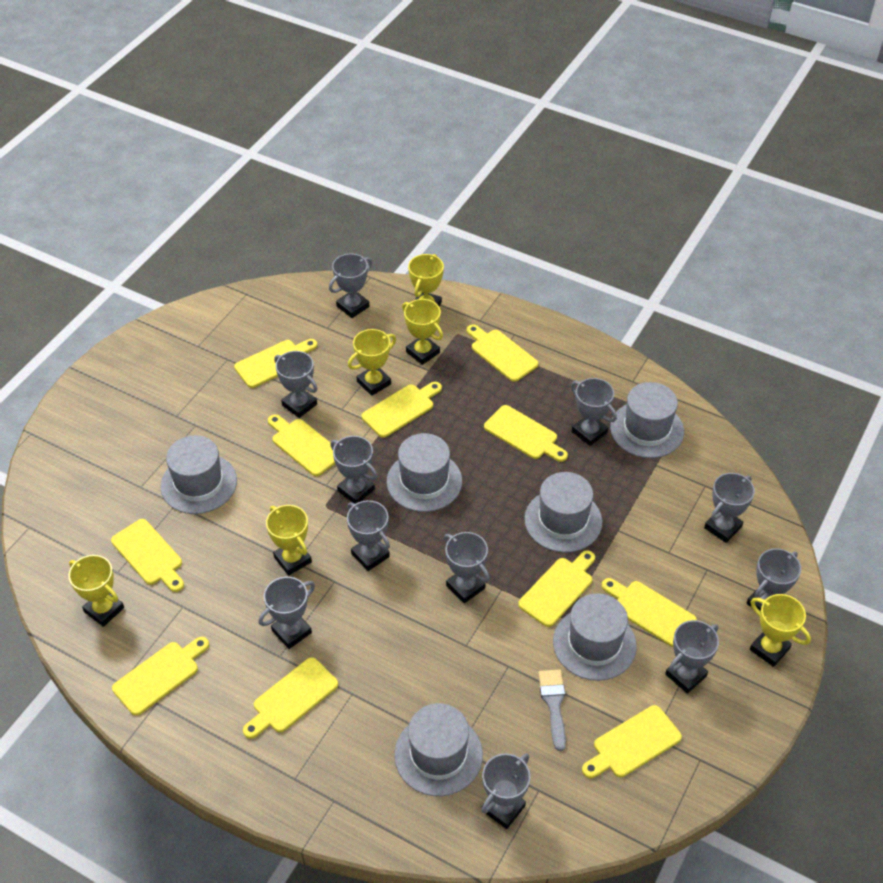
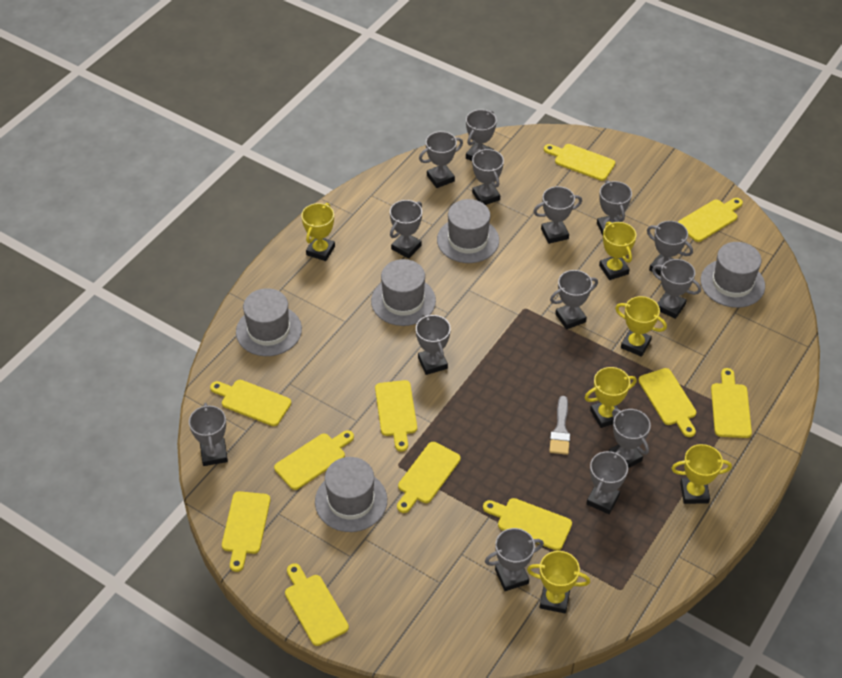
grey hat: 6 -> 5
grey trophy: 11 -> 14

